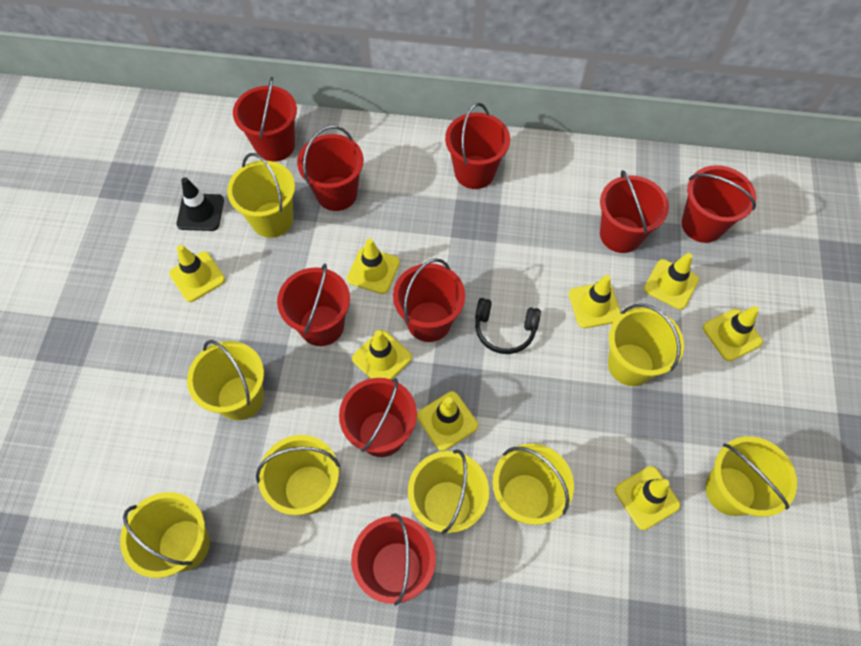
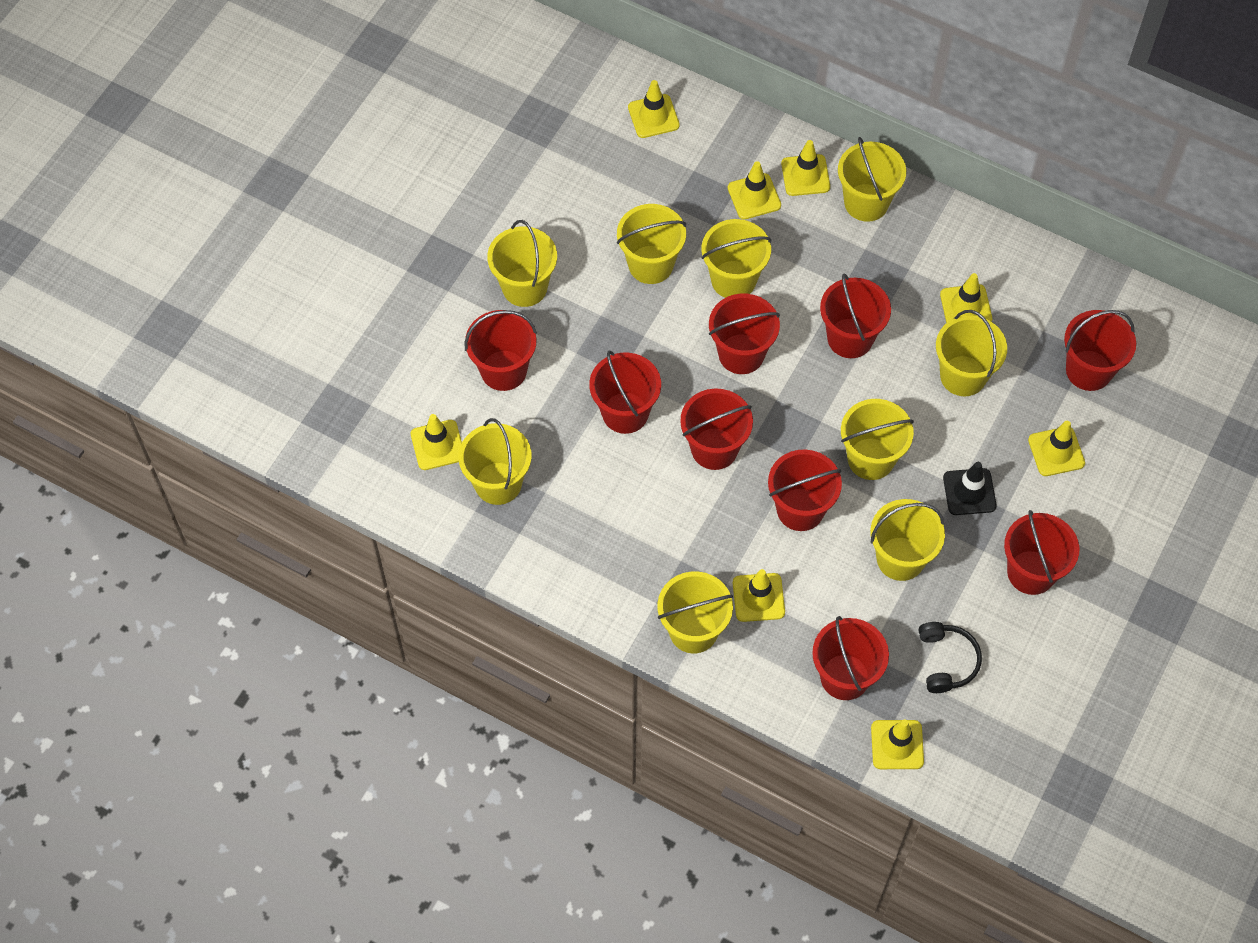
yellow bucket: 8 -> 9

